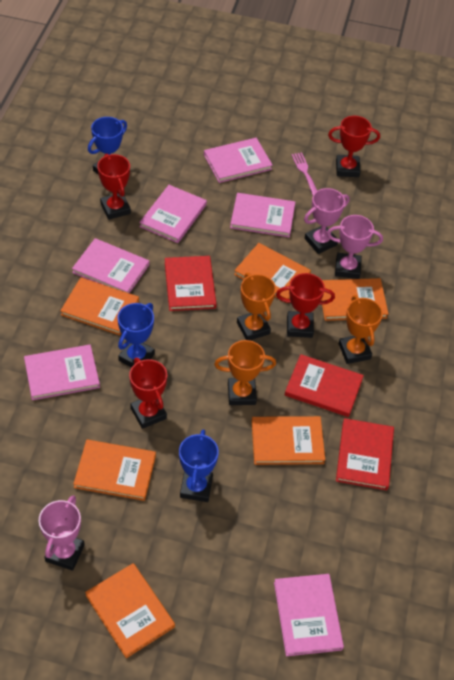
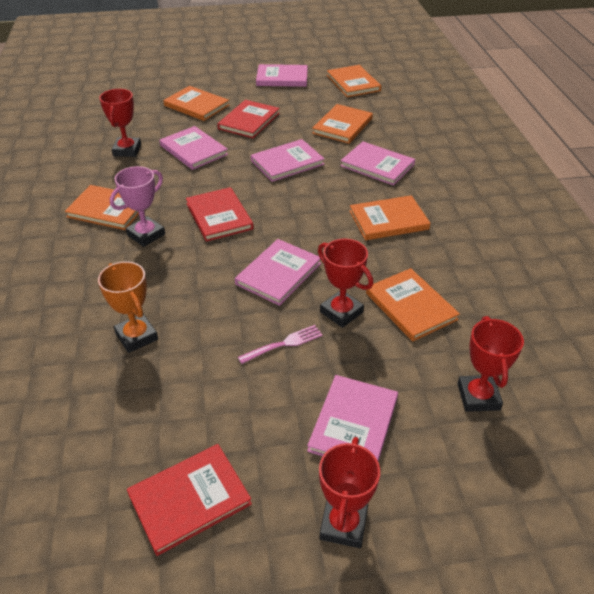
blue trophy: 3 -> 0
orange trophy: 3 -> 1
pink trophy: 3 -> 1

